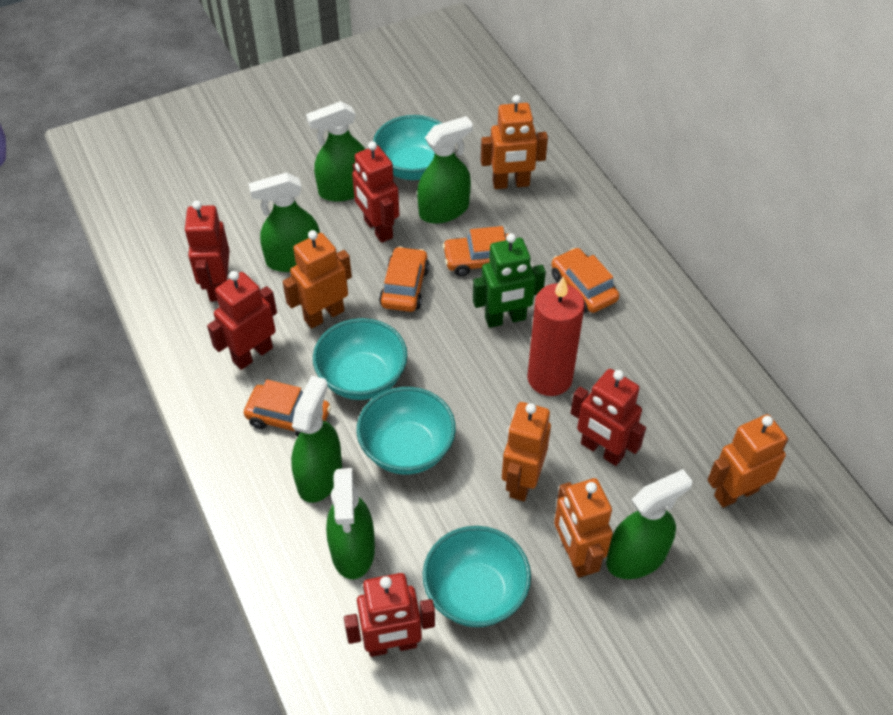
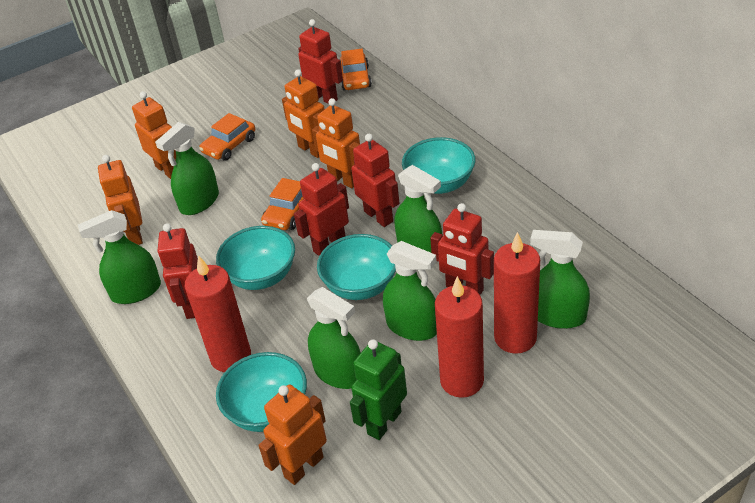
orange car: 4 -> 3
red candle: 1 -> 3

